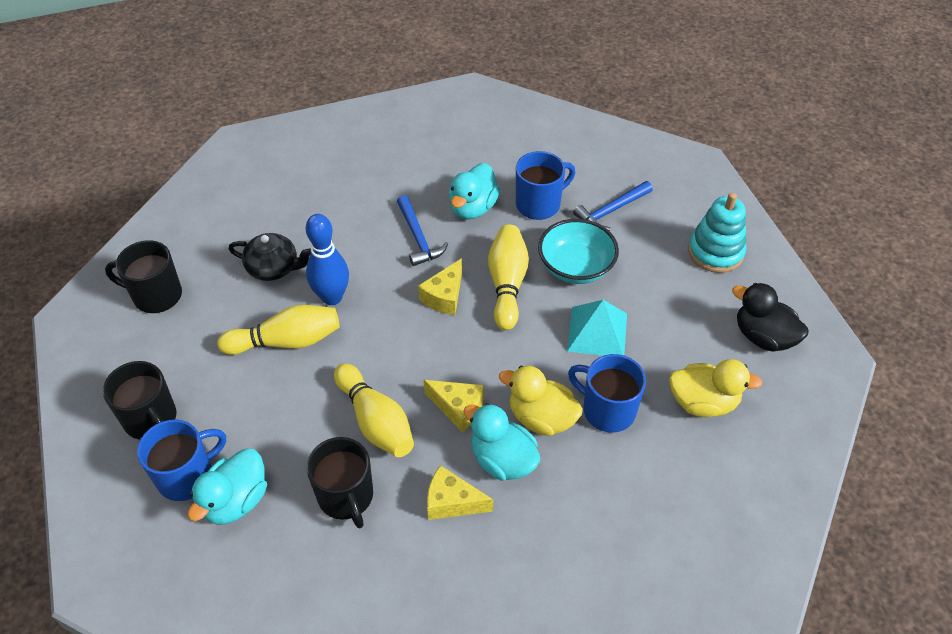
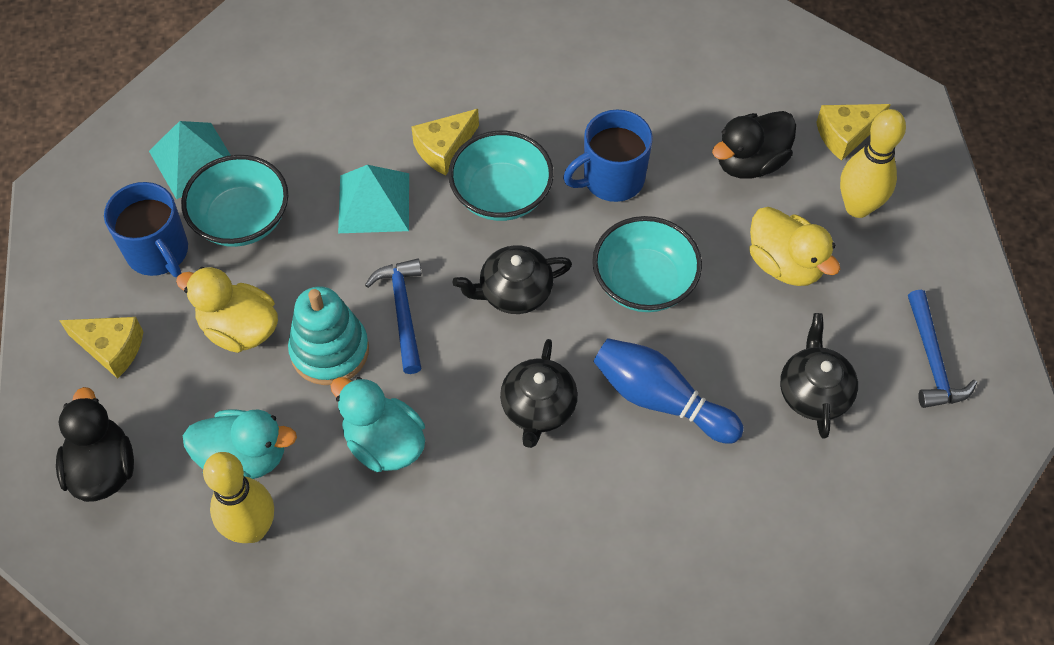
black duck: 1 -> 2
black mug: 3 -> 0
black teapot: 1 -> 3
blue mug: 3 -> 2
turquoise bowl: 1 -> 3
turquoise duck: 3 -> 2
turquoise pyramid: 1 -> 2
yellow bowling pin: 3 -> 2

